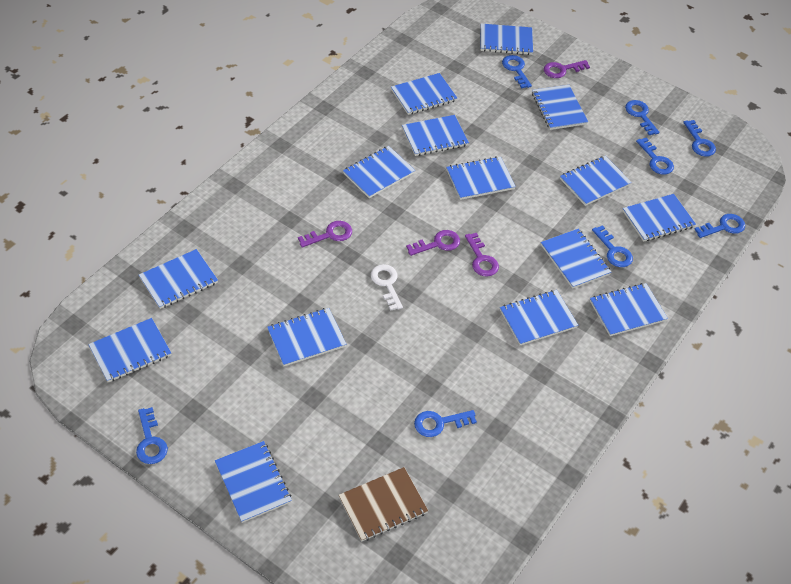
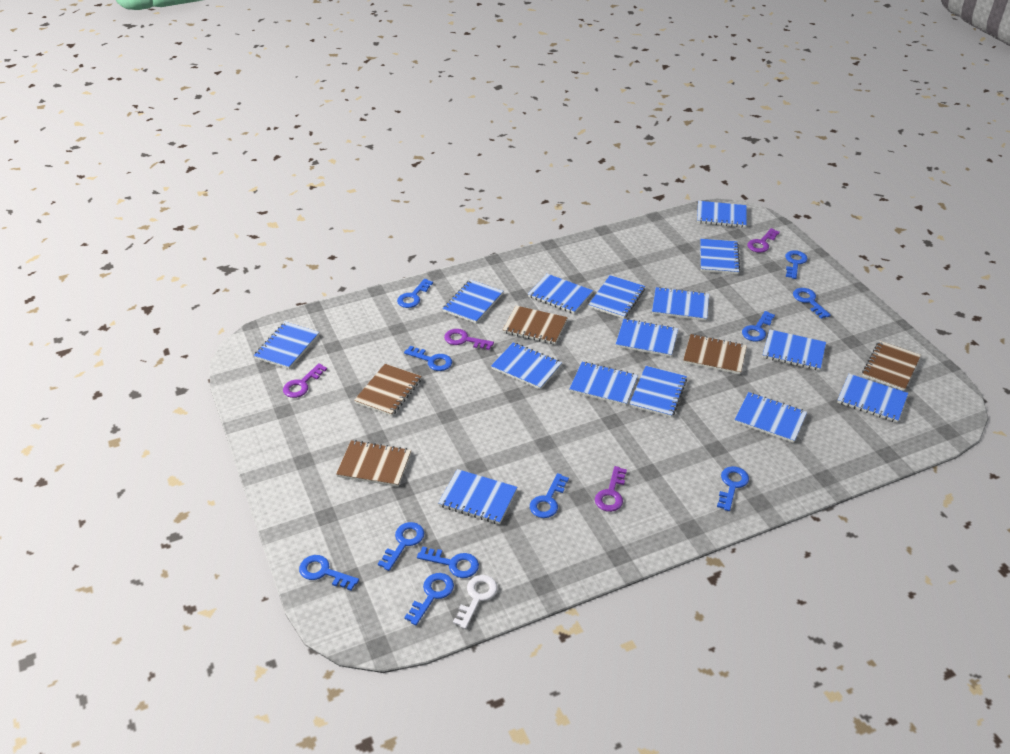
blue key: 8 -> 11
brown notebook: 1 -> 5

